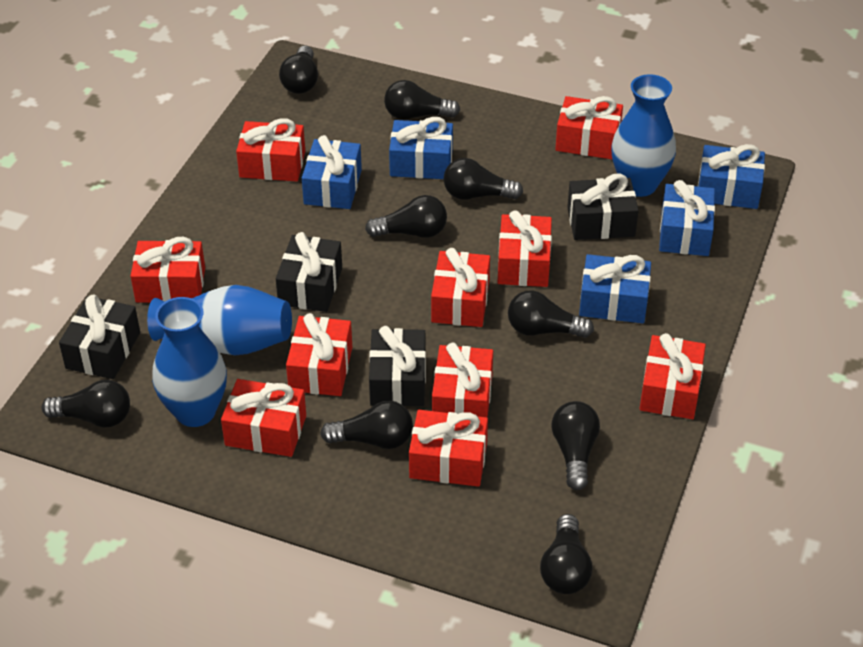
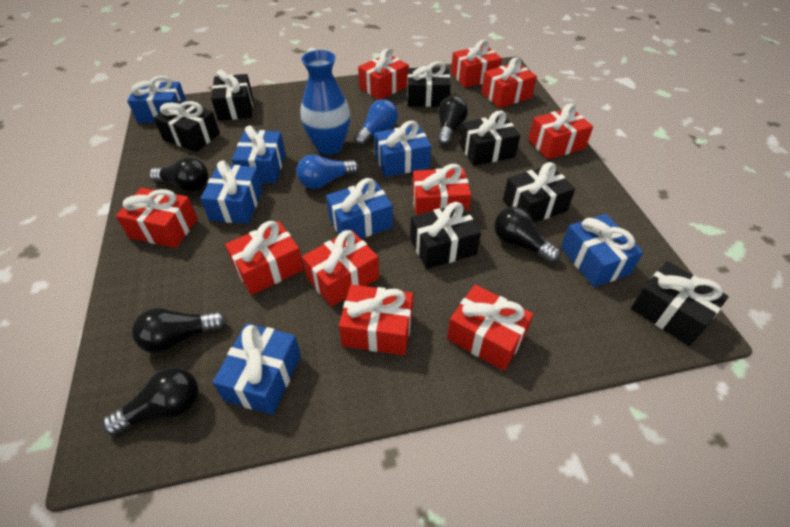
black gift: 4 -> 7
black light bulb: 9 -> 5
blue gift: 5 -> 7
blue light bulb: 0 -> 2
blue vase: 3 -> 1

